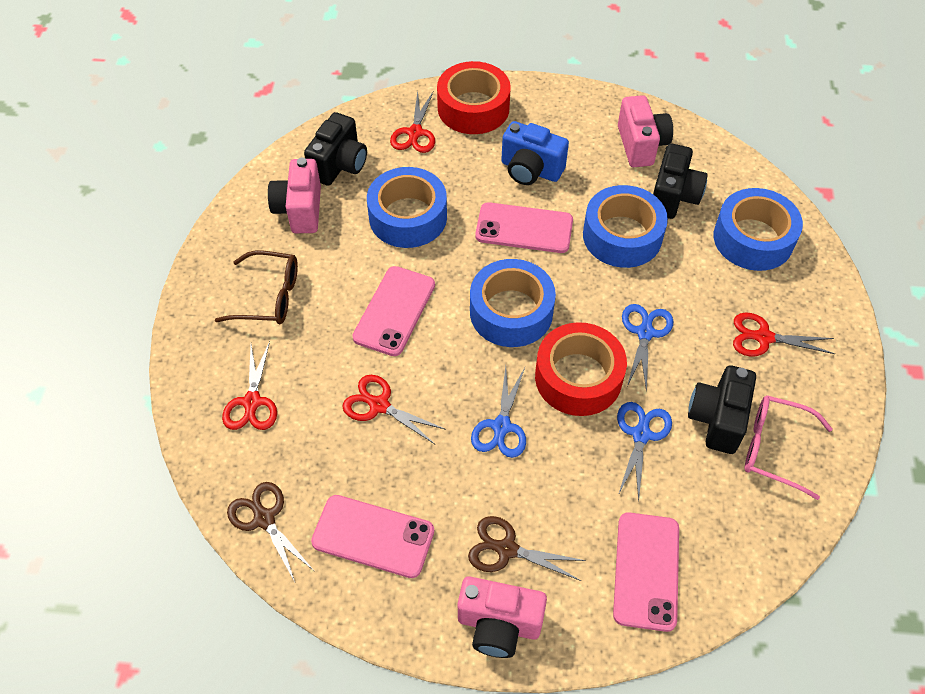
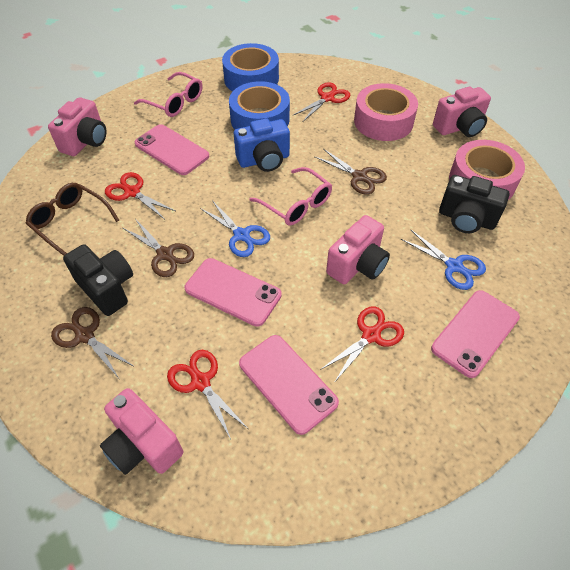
black camera: 3 -> 2
blue scissors: 3 -> 2
blue tape: 4 -> 2
brown scissors: 2 -> 3
pink camera: 3 -> 4
pink glasses: 1 -> 2
pink tape: 0 -> 2
red tape: 2 -> 0

